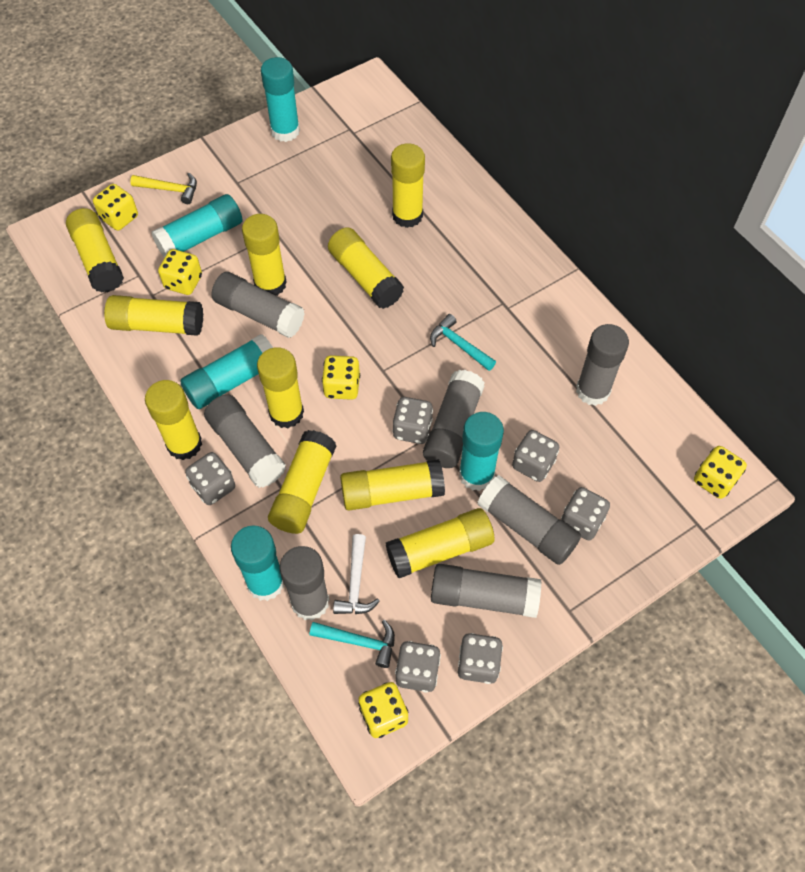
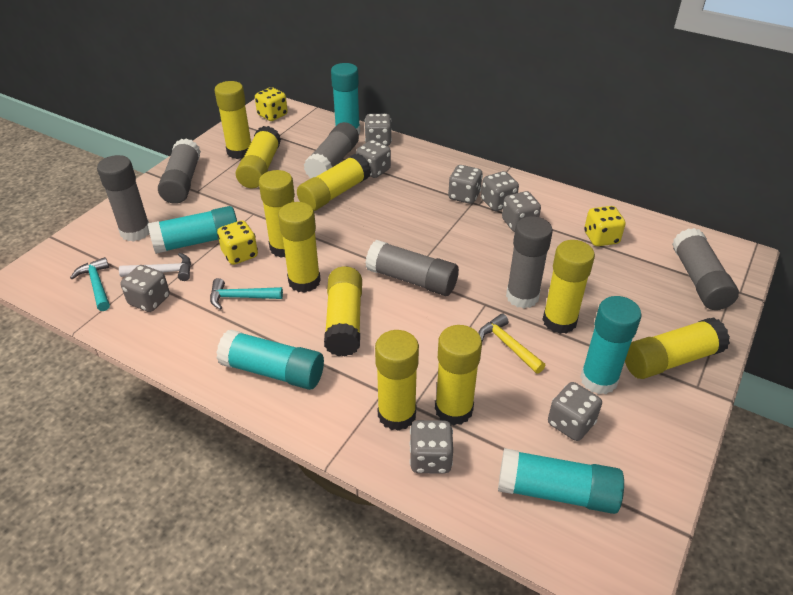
grey dice: 6 -> 8
grey glue stick: 7 -> 6
yellow dice: 5 -> 3

